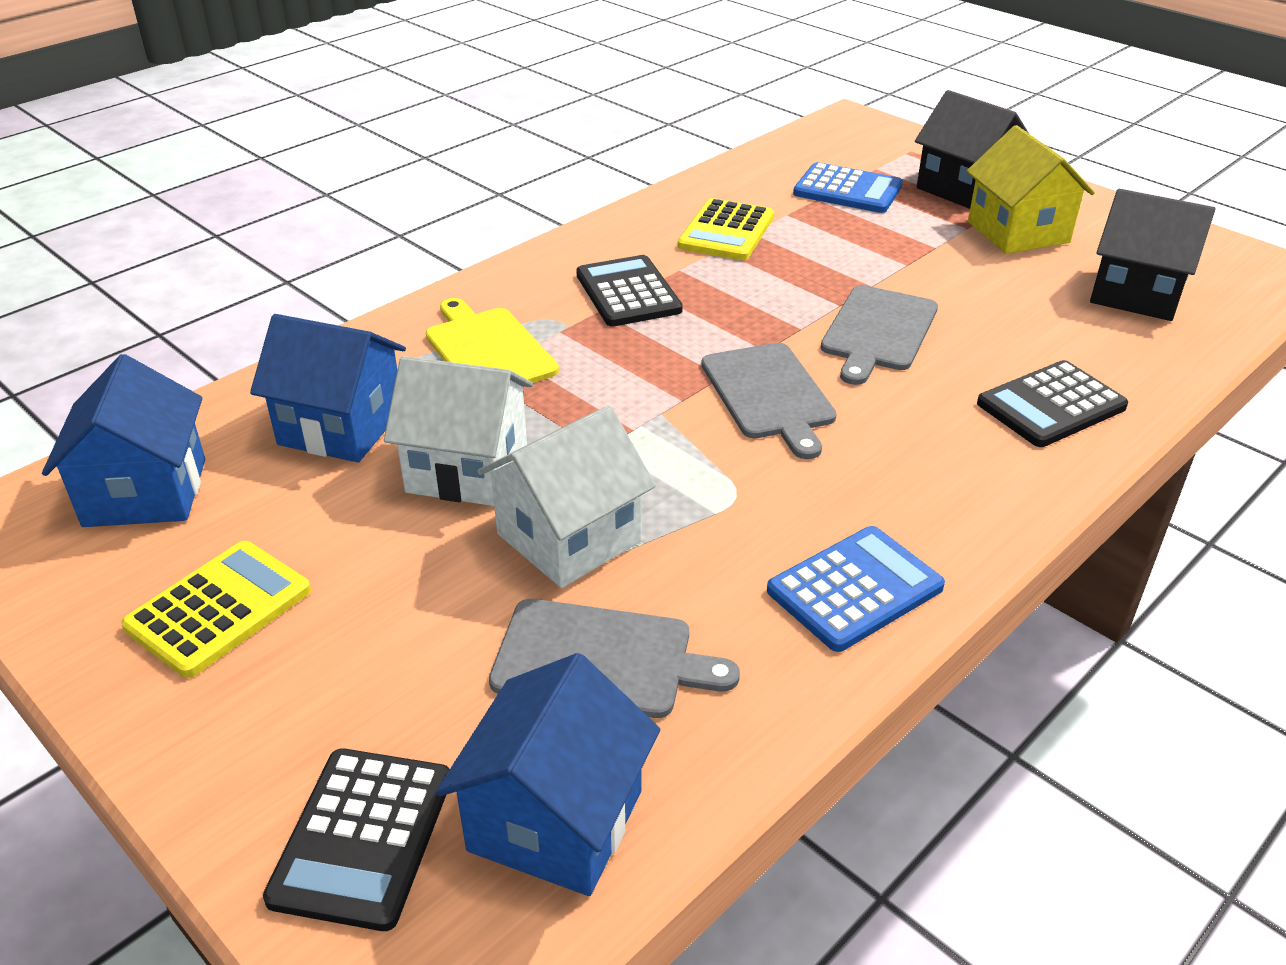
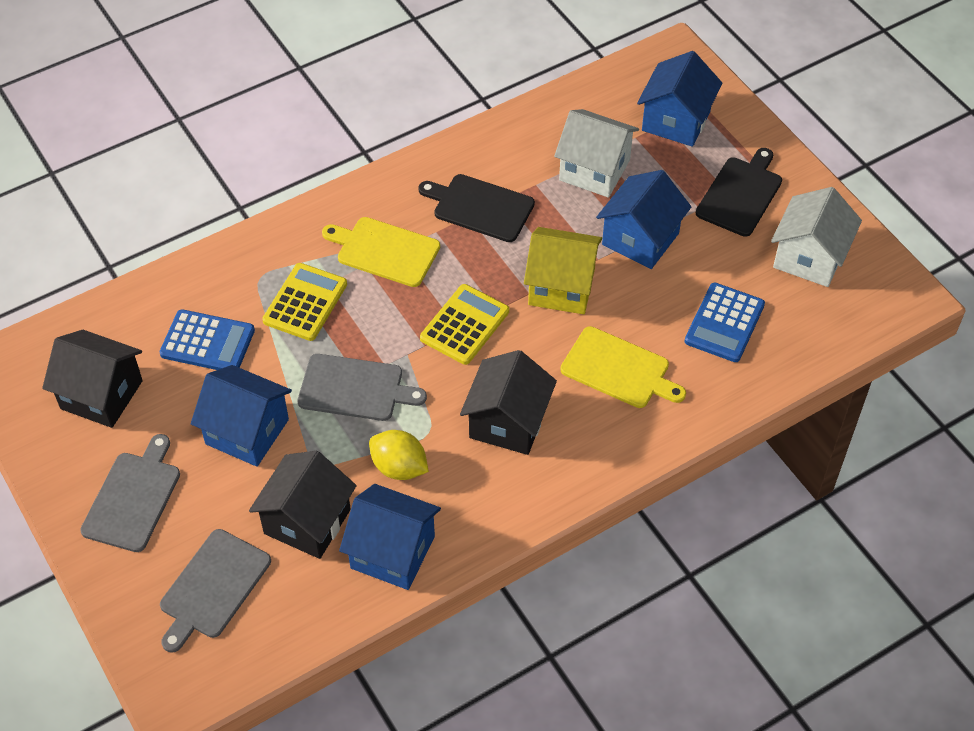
black calculator: 3 -> 0
black cutting board: 0 -> 2
black house: 2 -> 3
blue house: 3 -> 4
yellow cutting board: 1 -> 2
yellow lemon: 0 -> 1

